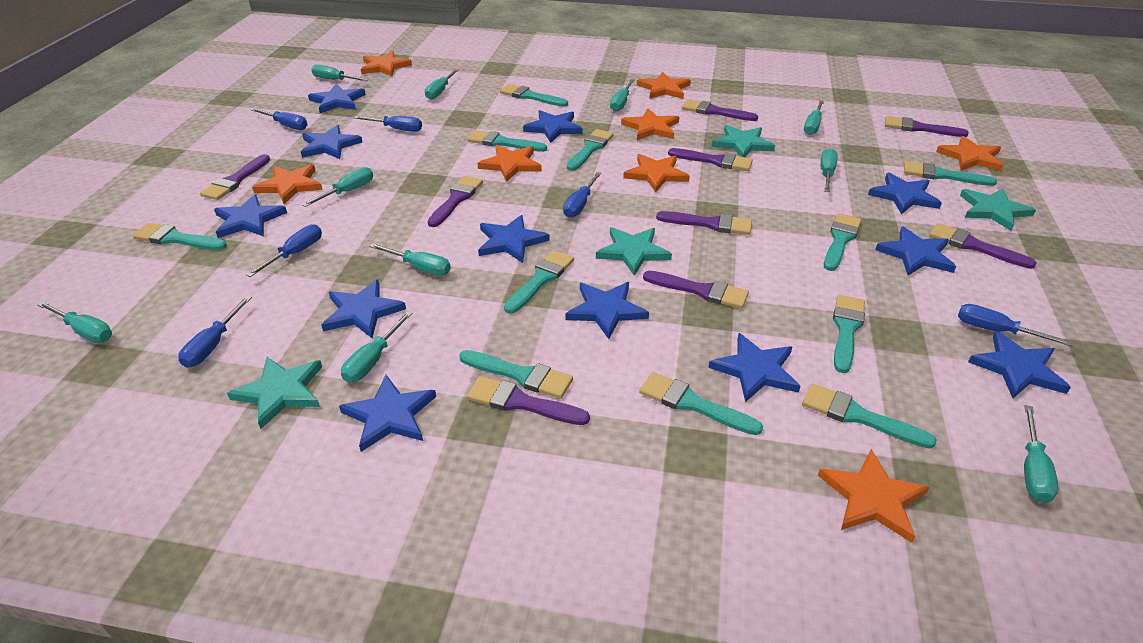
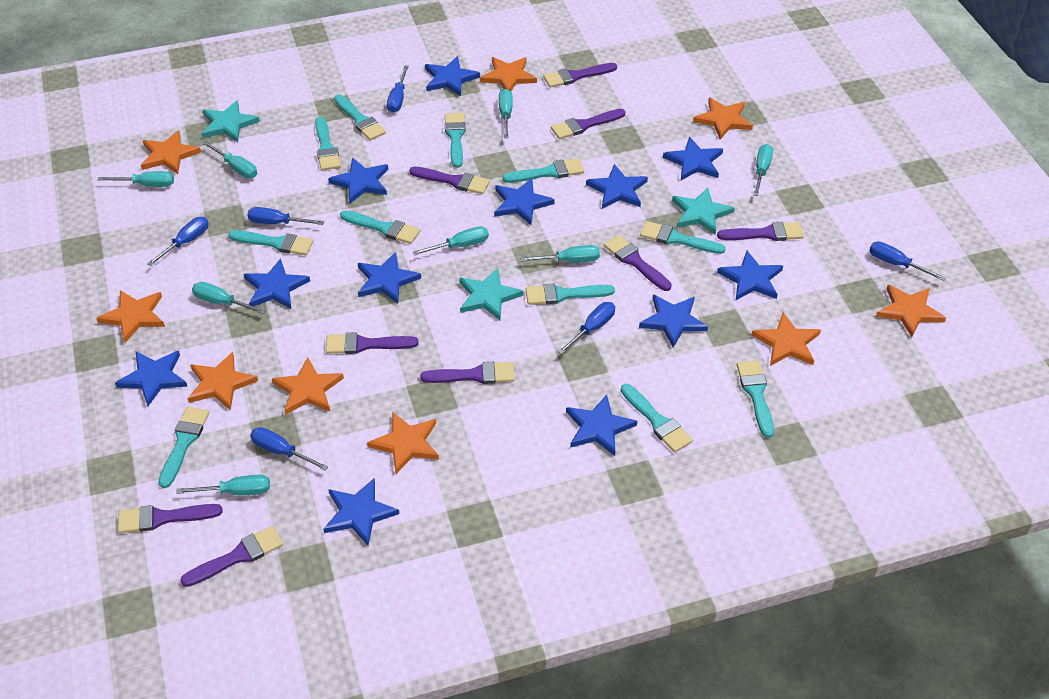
orange star: 8 -> 9
turquoise screwdriver: 10 -> 8
turquoise star: 4 -> 3

